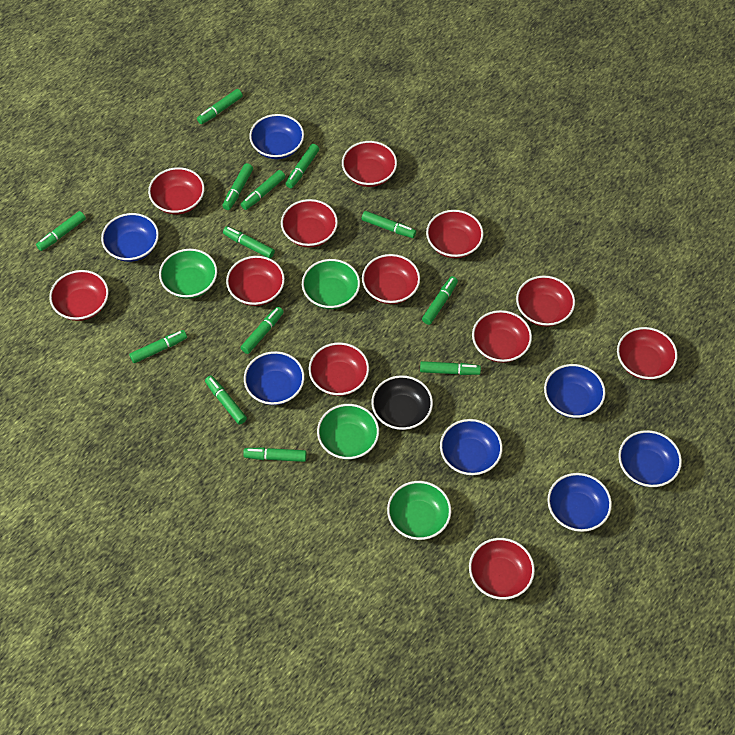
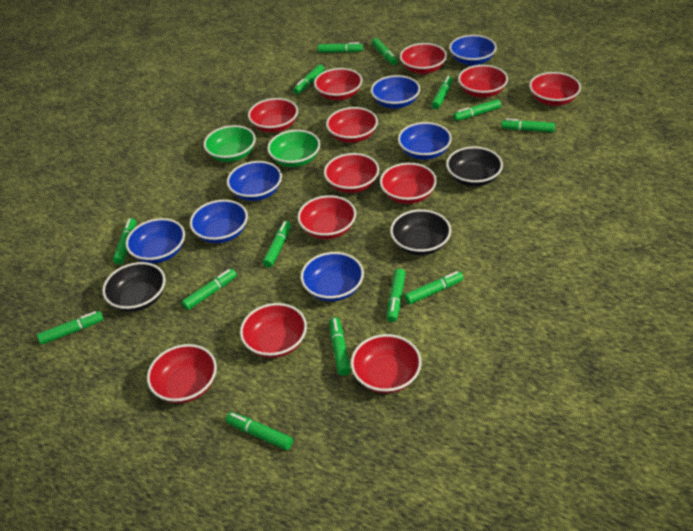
black bowl: 1 -> 3
green bowl: 4 -> 2
green marker: 13 -> 14

